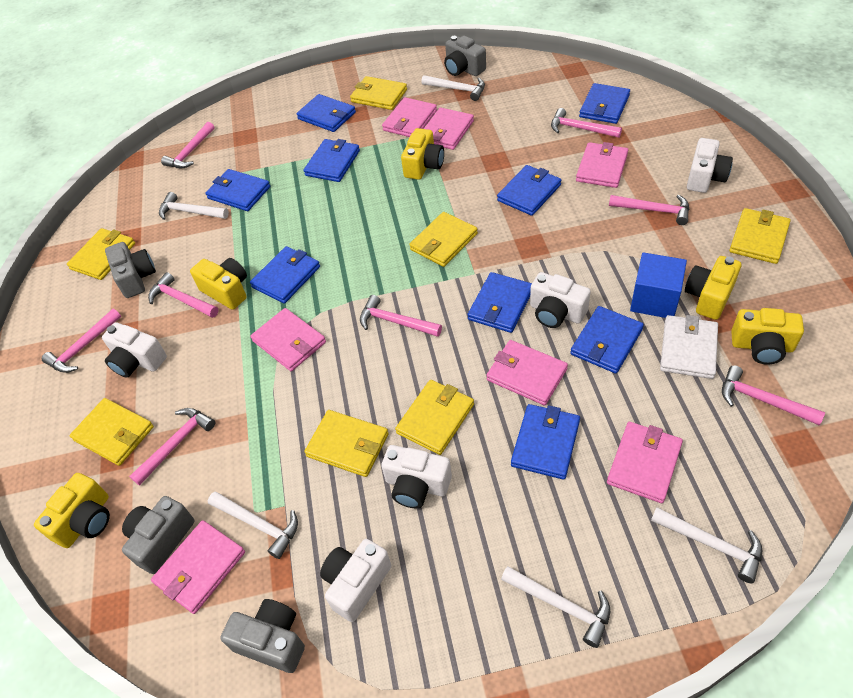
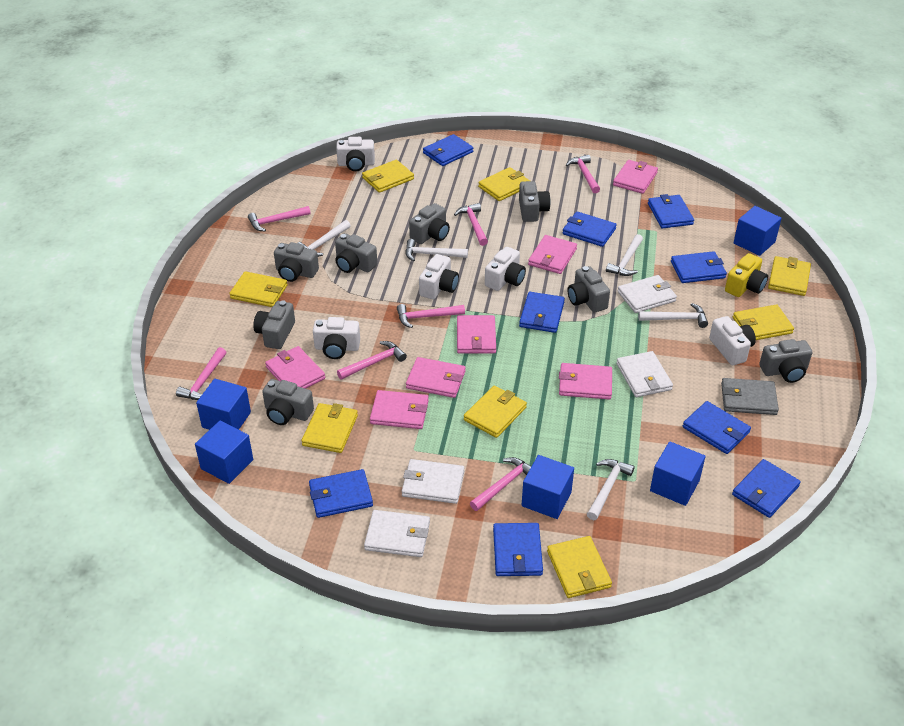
blue cube: 1 -> 5
grey camera: 4 -> 8
grey wallet: 0 -> 1
pink hammer: 8 -> 7
white wallet: 1 -> 4
yellow camera: 5 -> 1
yellow wallet: 7 -> 8

